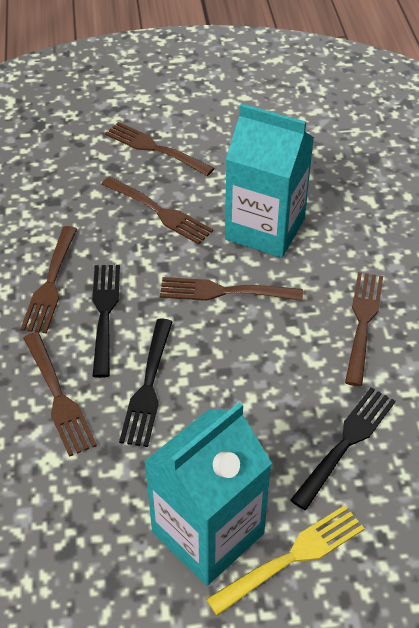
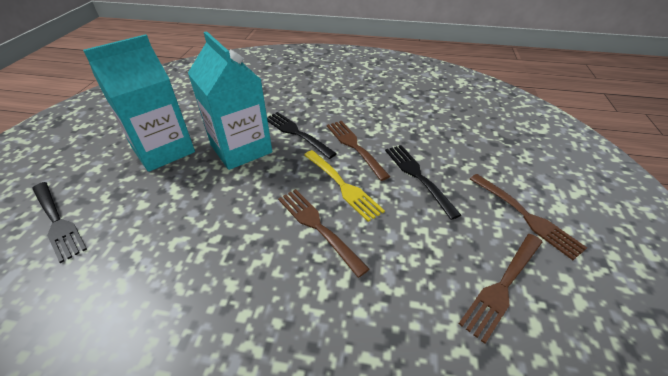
brown fork: 6 -> 4

